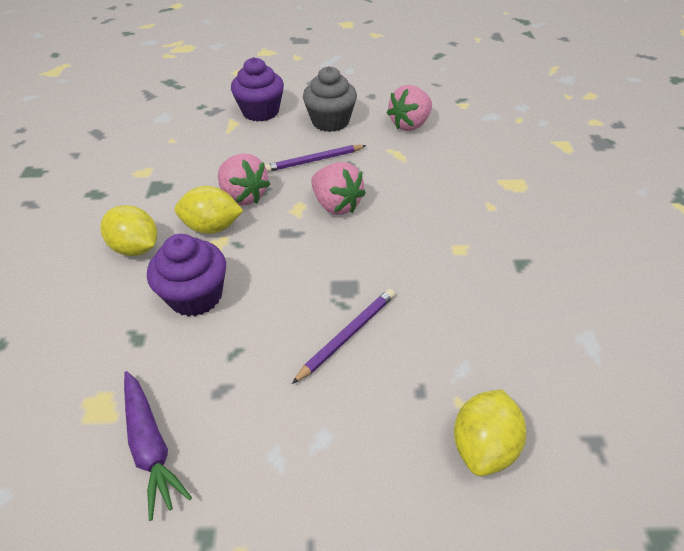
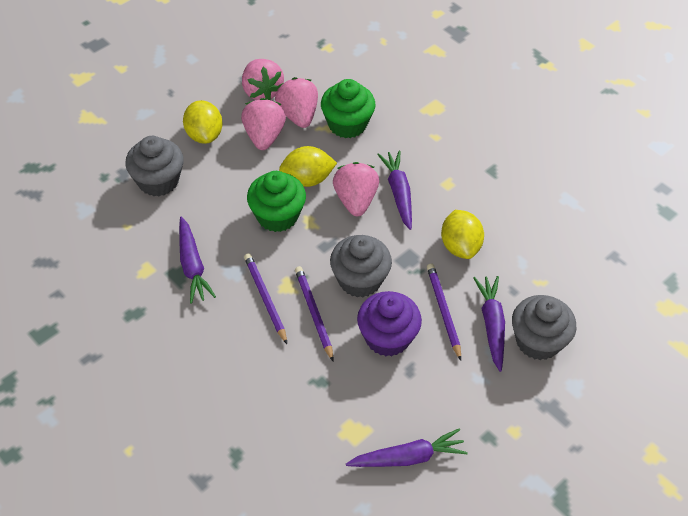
green cupcake: 0 -> 2
grey cupcake: 1 -> 3
pink strawberry: 3 -> 4
purple carrot: 1 -> 4
purple cupcake: 2 -> 1
purple pencil: 2 -> 3

